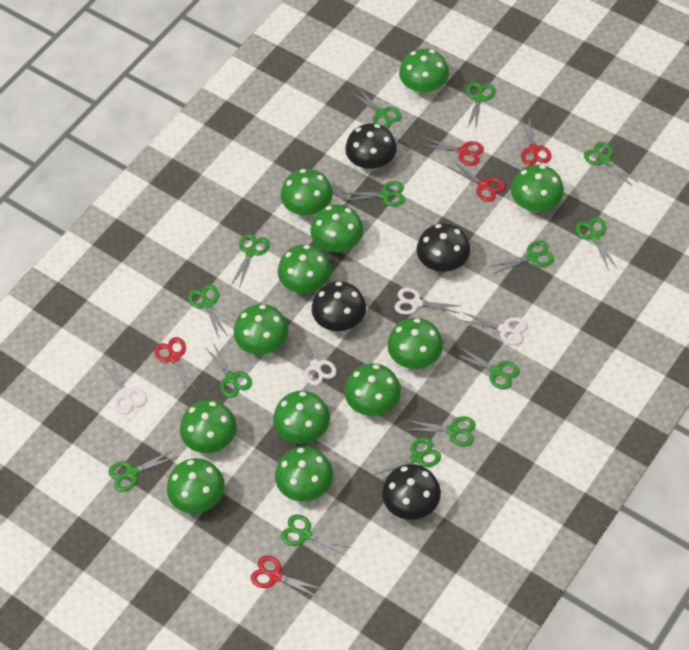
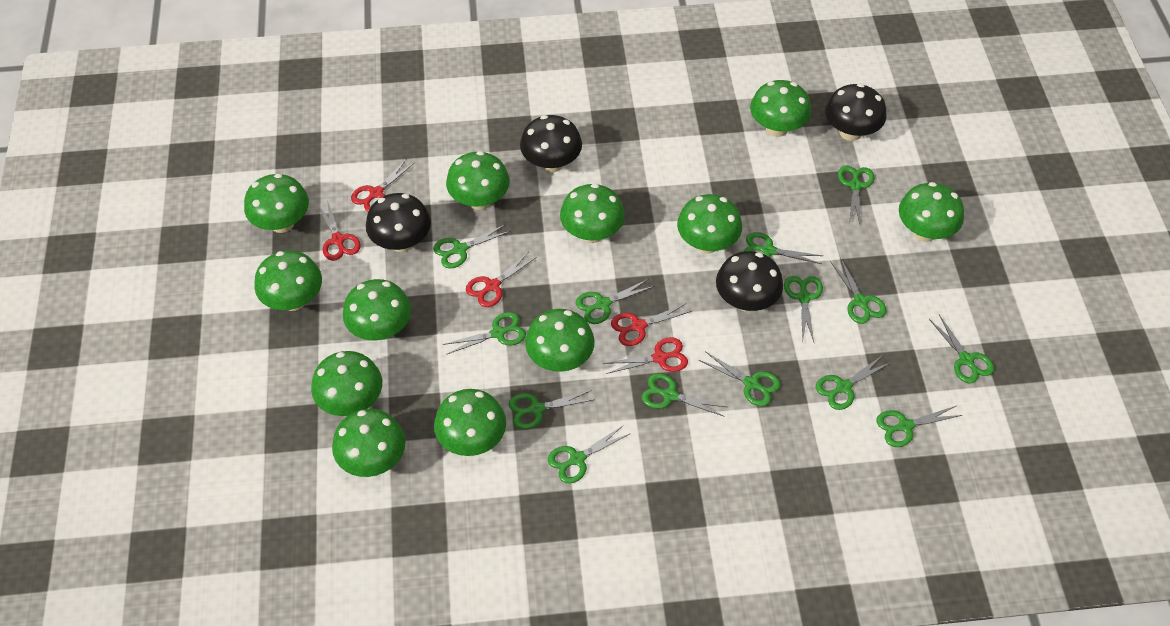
white scissors: 4 -> 0

